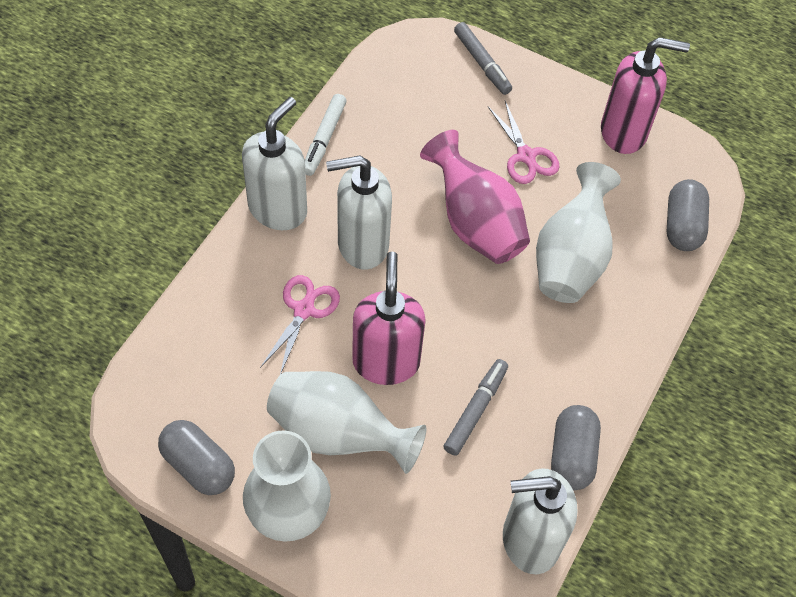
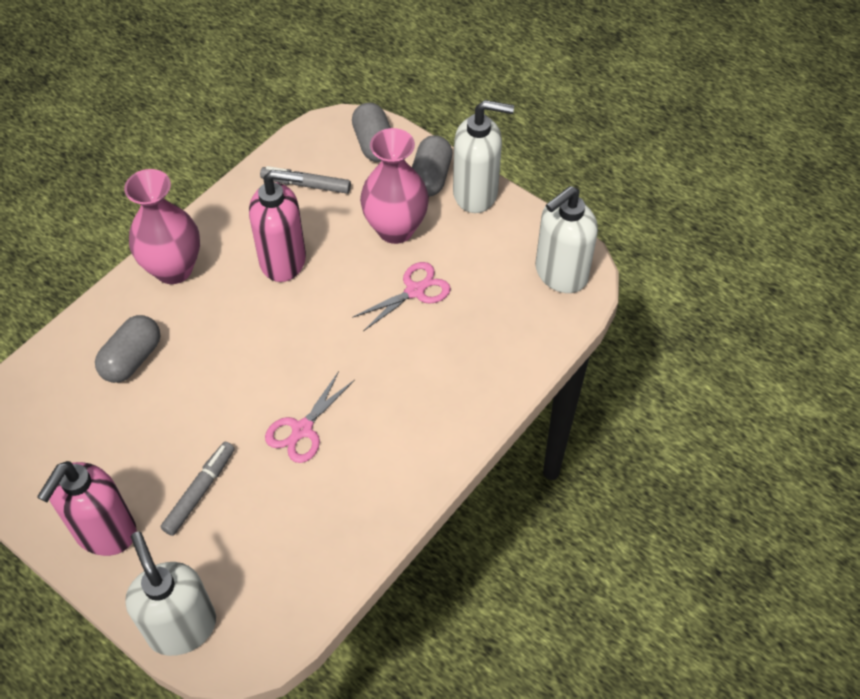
pink vase: 1 -> 2
white marker: 1 -> 0
white vase: 3 -> 0

